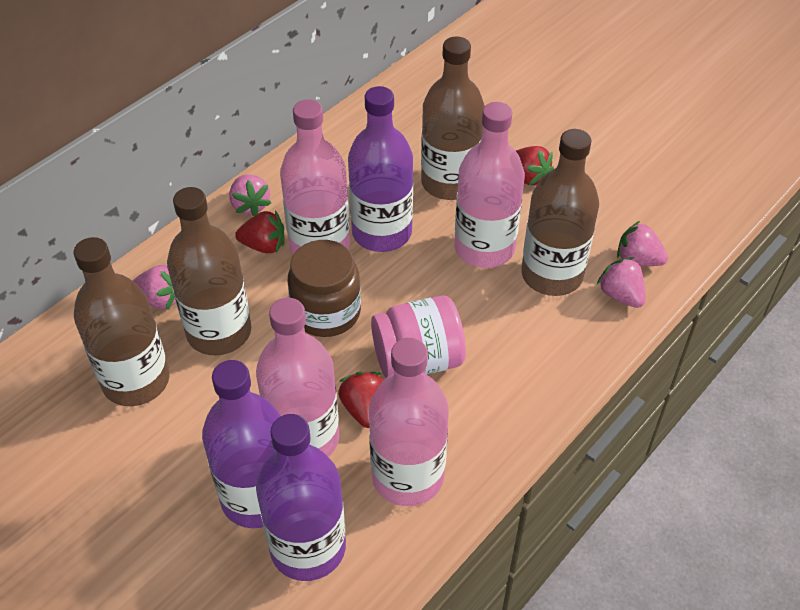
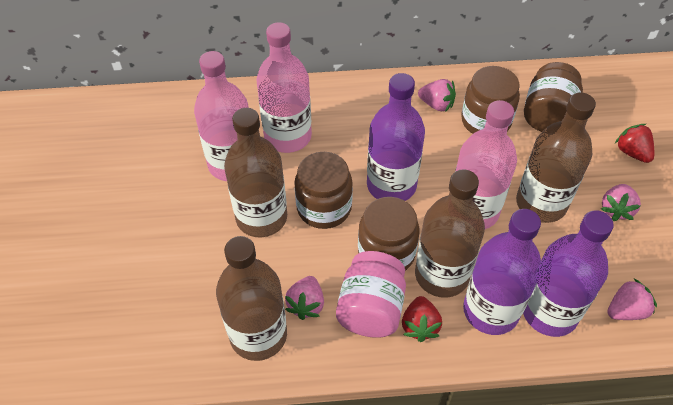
brown jar: 1 -> 4
pink bottle: 4 -> 3
red strawberry: 3 -> 2

